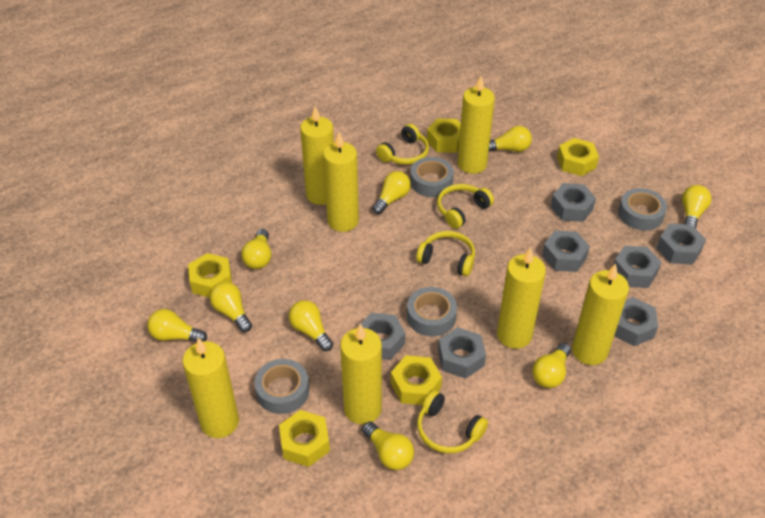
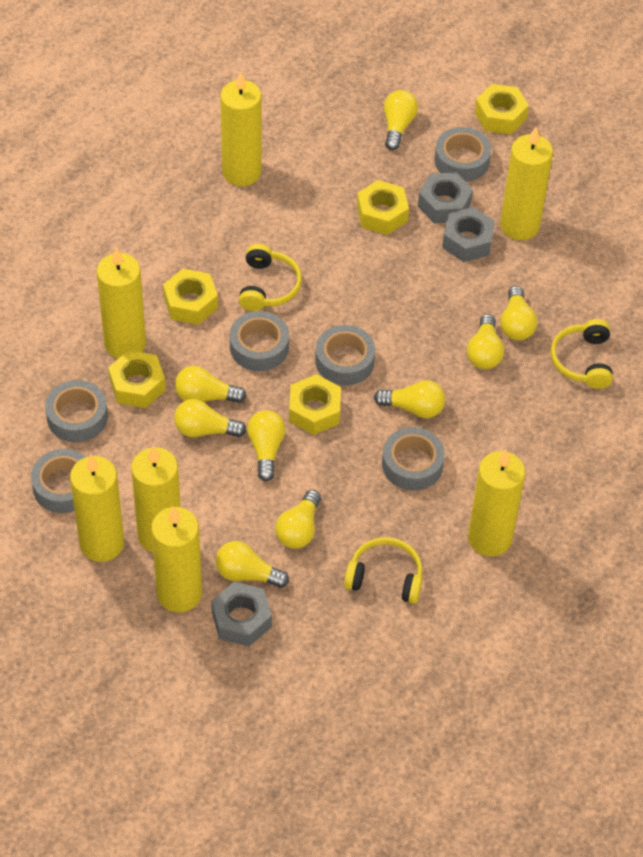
grey nut: 7 -> 3
grey tape: 4 -> 6
yellow headphones: 4 -> 3

